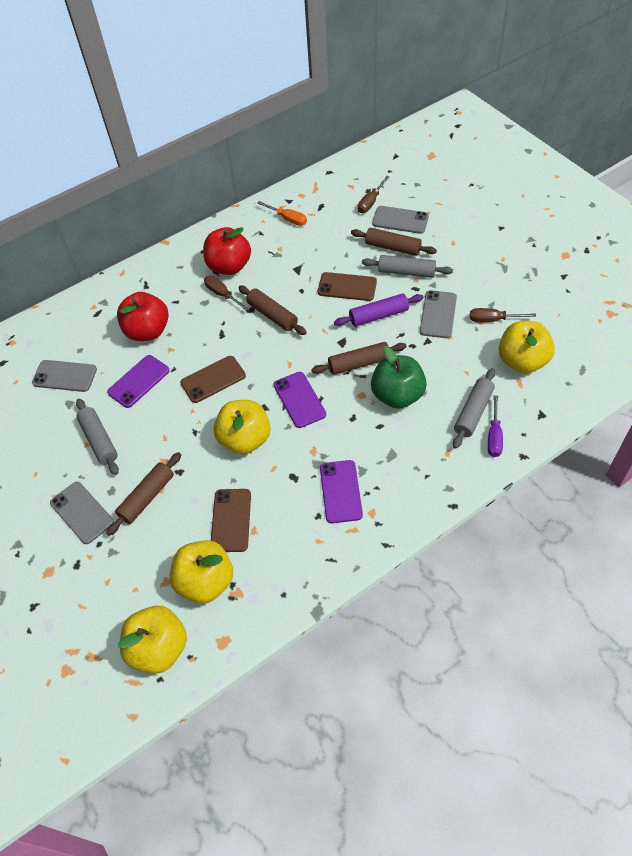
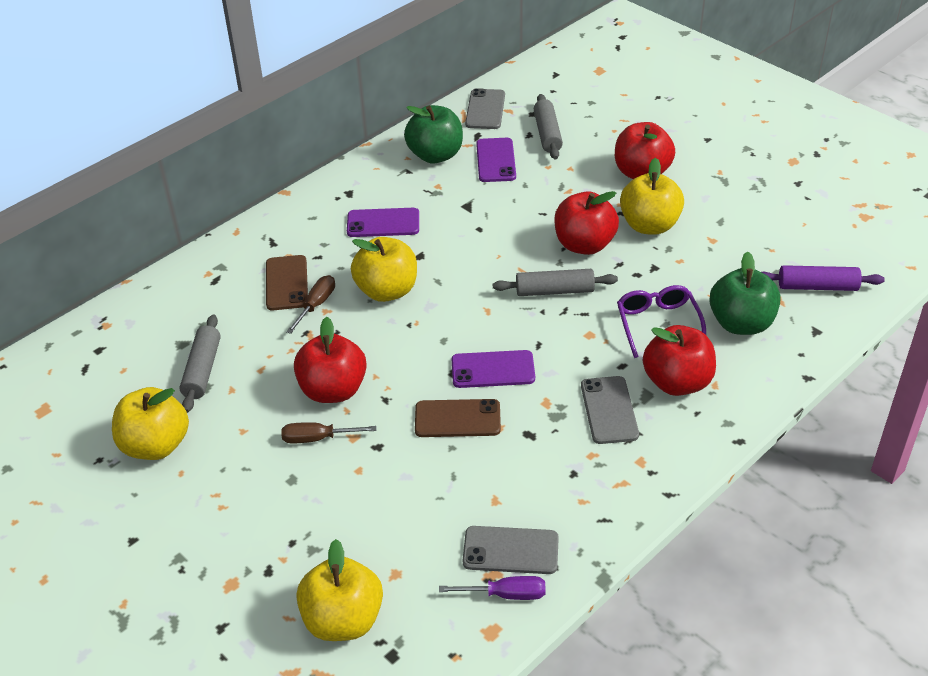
brown phone: 3 -> 2
brown rolling pin: 4 -> 0
brown screwdriver: 3 -> 2
green apple: 1 -> 2
grey phone: 4 -> 3
orange screwdriver: 1 -> 0
purple glasses: 0 -> 1
red apple: 2 -> 4

